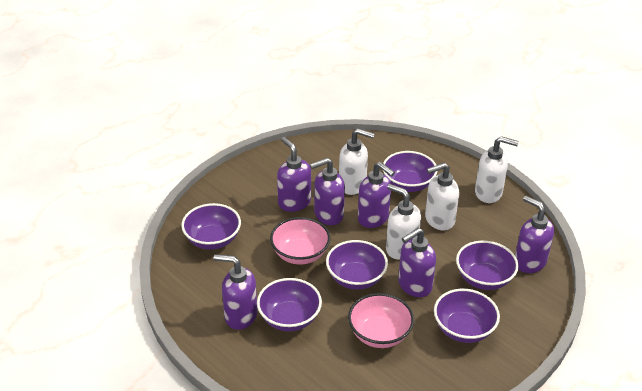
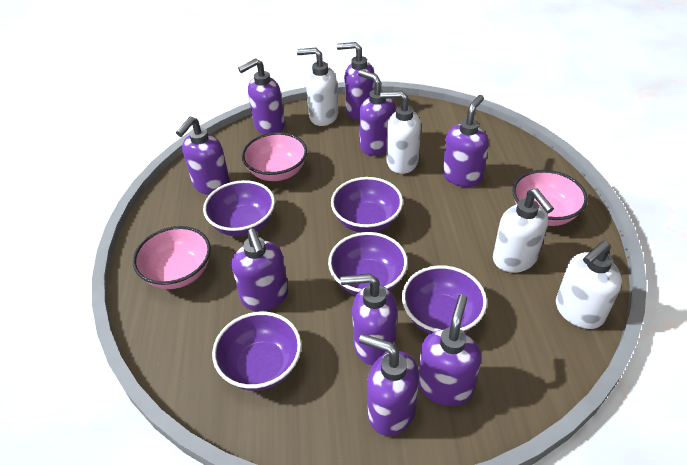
pink bowl: 2 -> 3
purple bowl: 6 -> 5
purple soap dispenser: 6 -> 9

